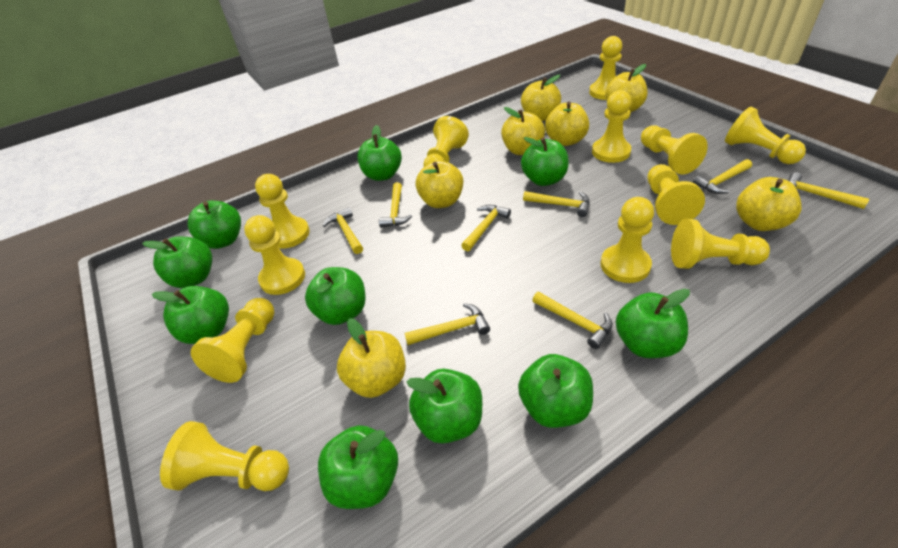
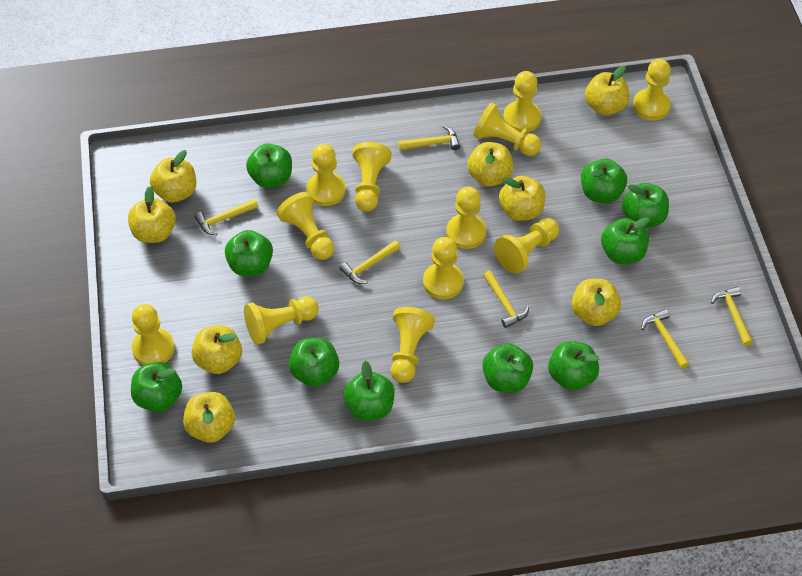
yellow apple: 7 -> 8
yellow hammer: 8 -> 6

